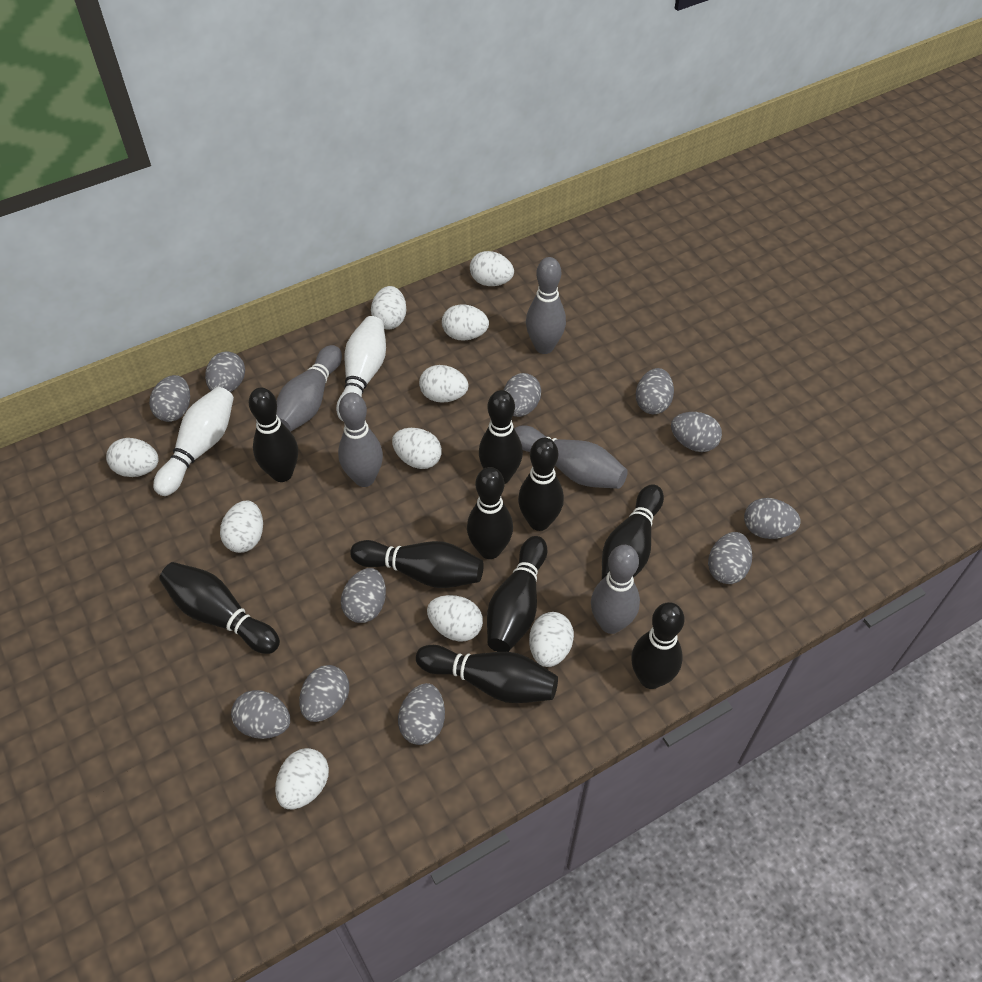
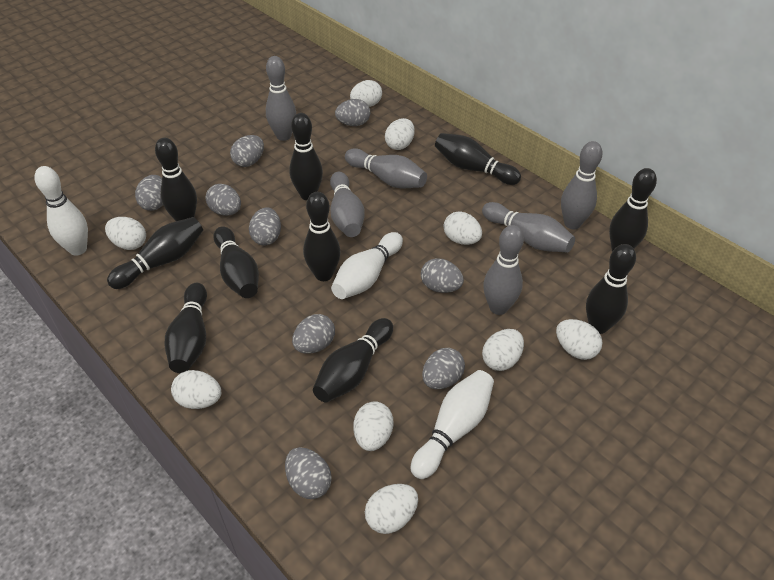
grey bowling pin: 5 -> 6
grey egg: 11 -> 9
white bowling pin: 2 -> 3
white egg: 10 -> 9

